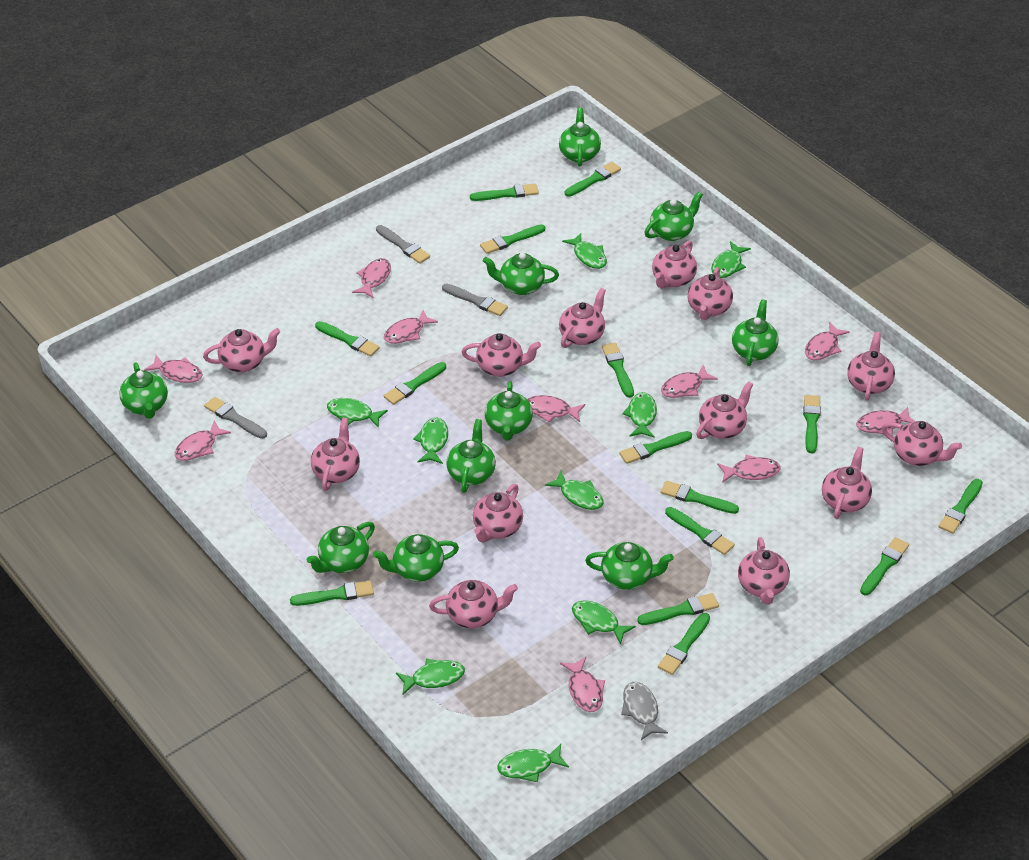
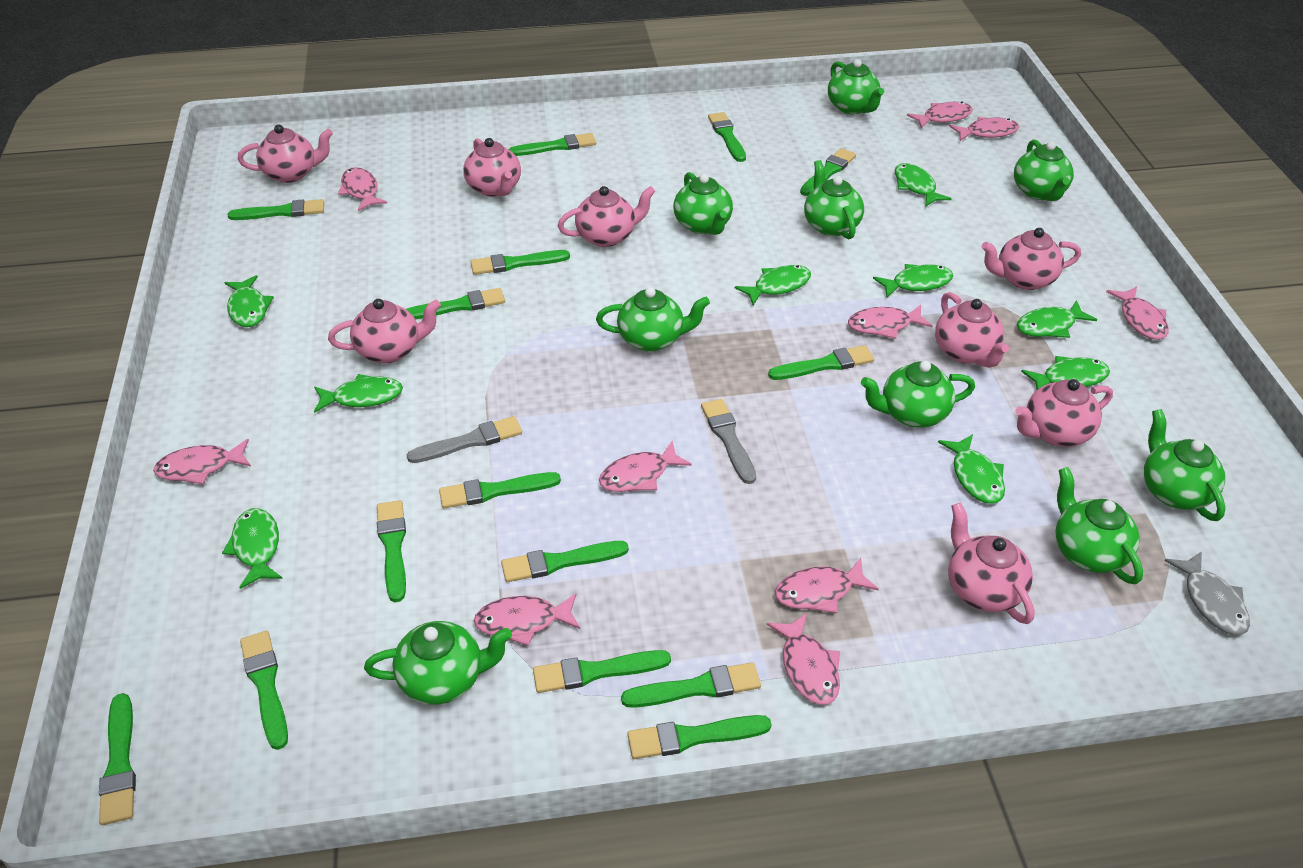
green teapot: 10 -> 9
grey brush: 3 -> 2
pink teapot: 13 -> 8

